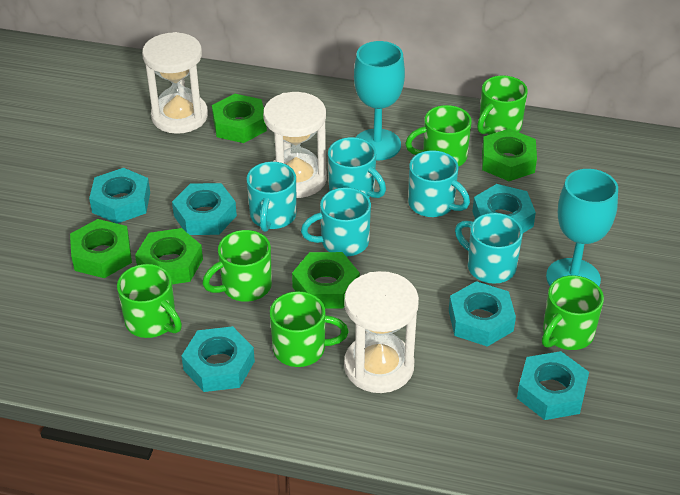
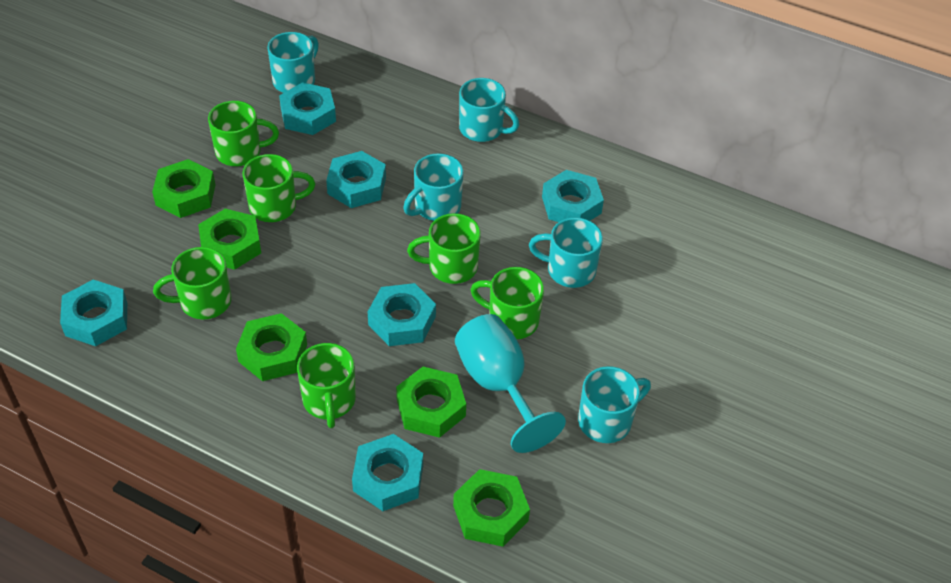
turquoise goblet: 2 -> 1
white hourglass: 3 -> 0

